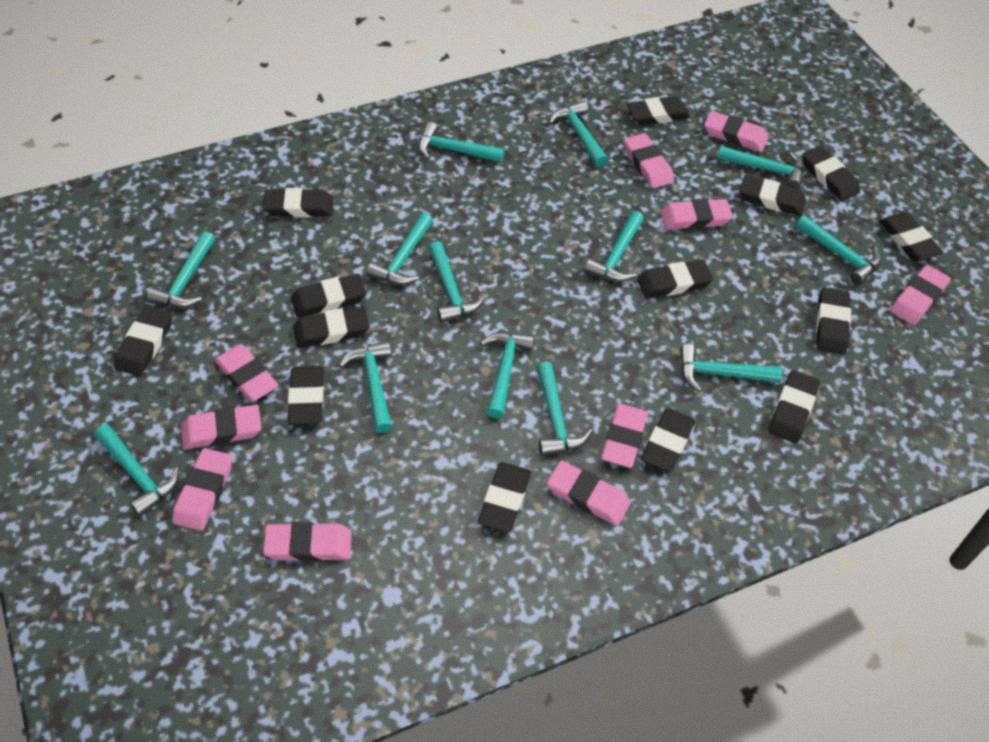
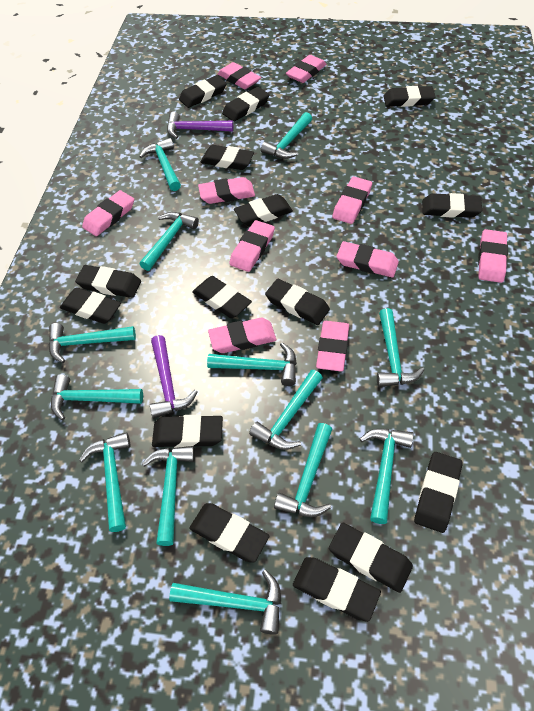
black eraser: 14 -> 15
purple hammer: 0 -> 2

